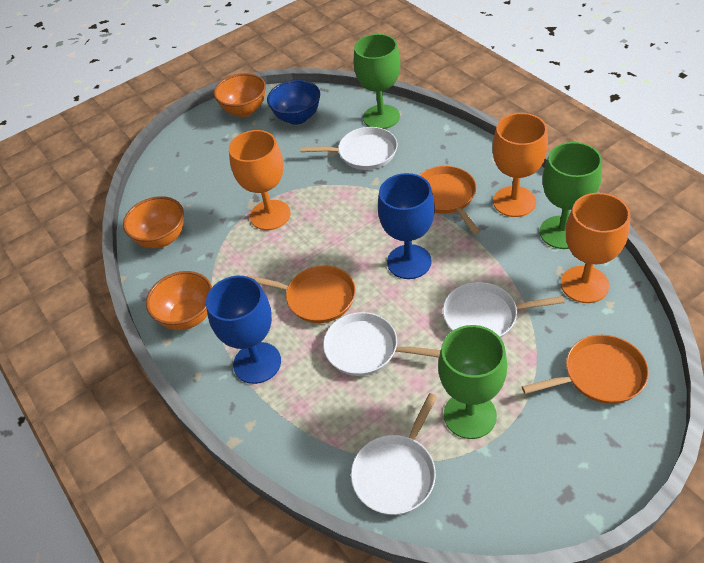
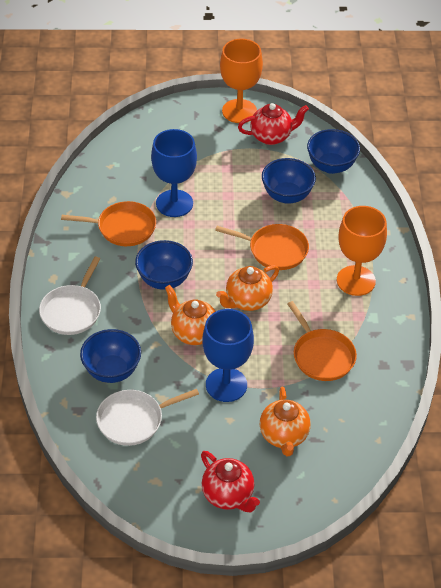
blue bowl: 1 -> 4
green goblet: 3 -> 0
orange bowl: 3 -> 0
orange goblet: 3 -> 2
orange teapot: 0 -> 3
red teapot: 0 -> 2
white pan: 4 -> 2

